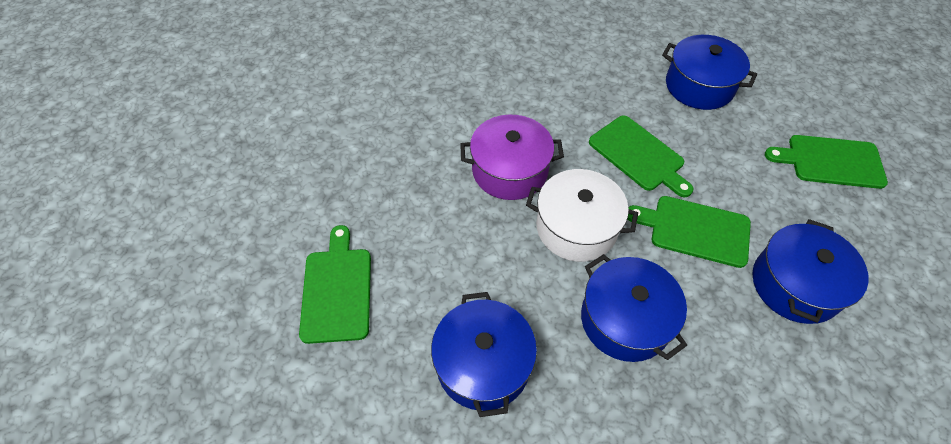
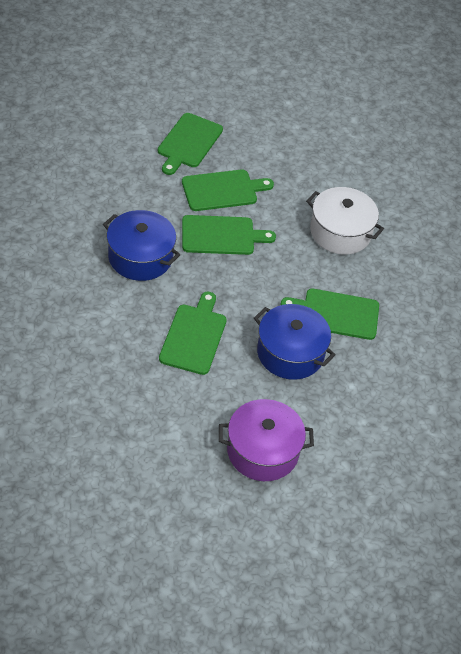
blue pot: 4 -> 2
green cutting board: 4 -> 5

